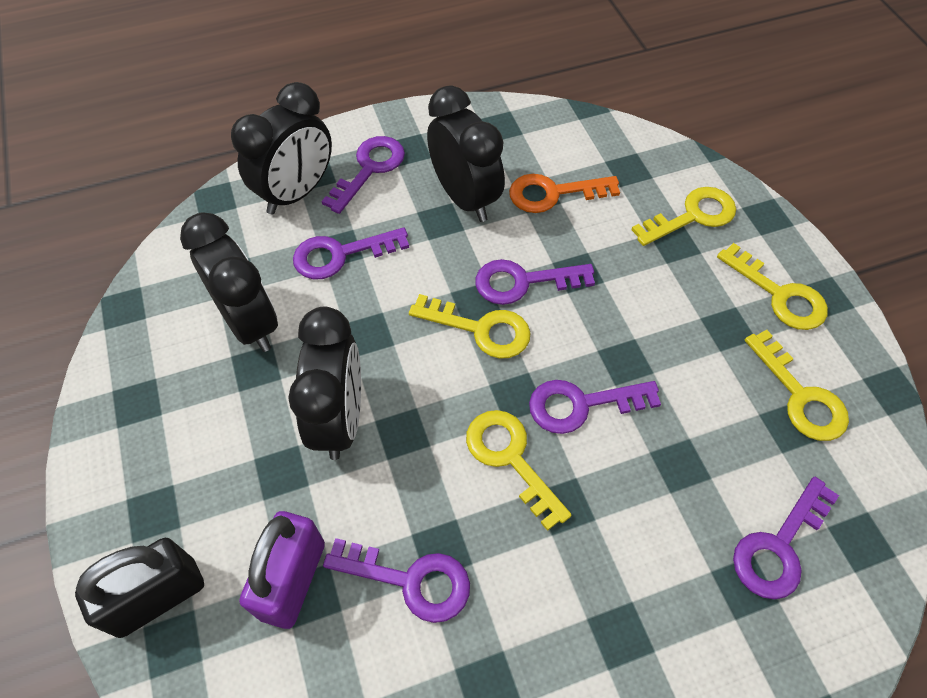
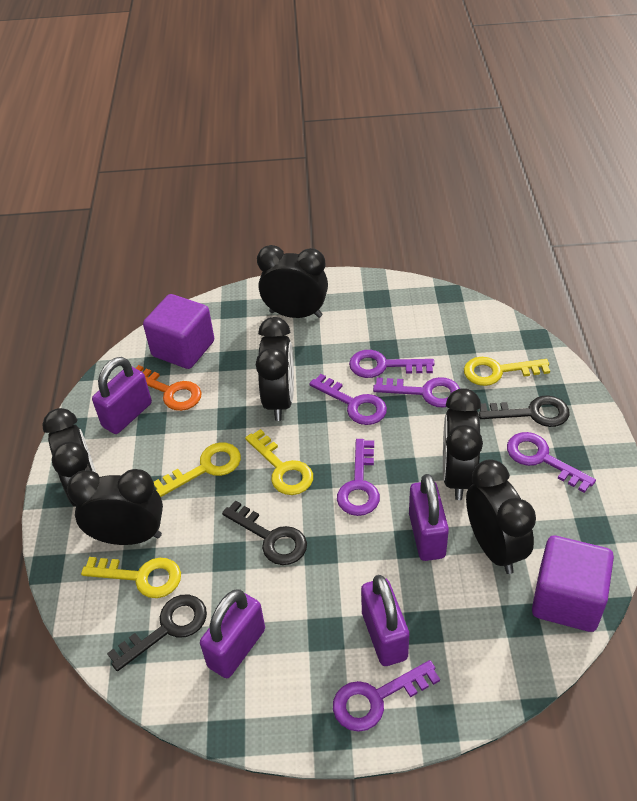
black clock: 4 -> 6
black key: 0 -> 3
black padlock: 1 -> 0
purple cube: 0 -> 2
purple padlock: 1 -> 4
yellow key: 5 -> 4

